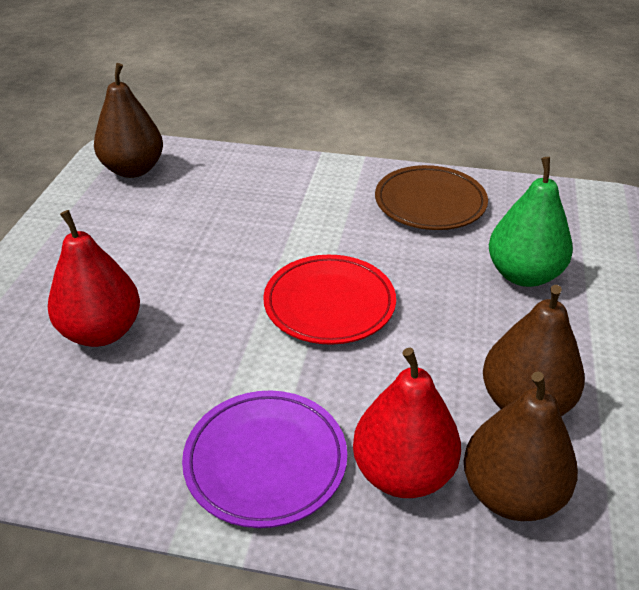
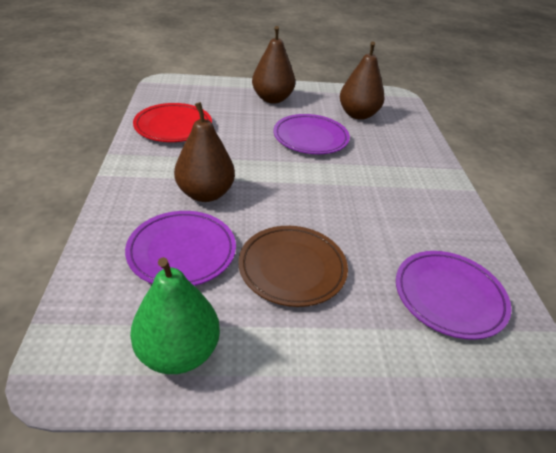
purple plate: 1 -> 3
red pear: 2 -> 0

